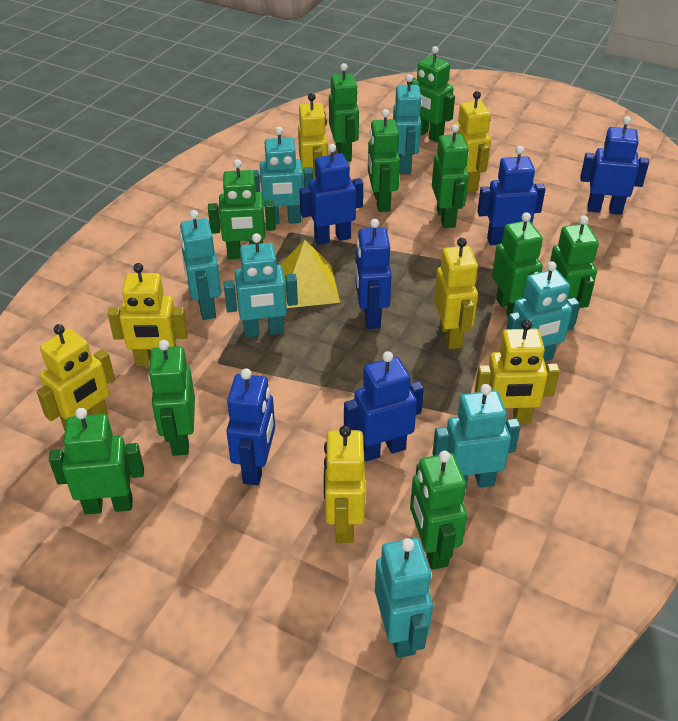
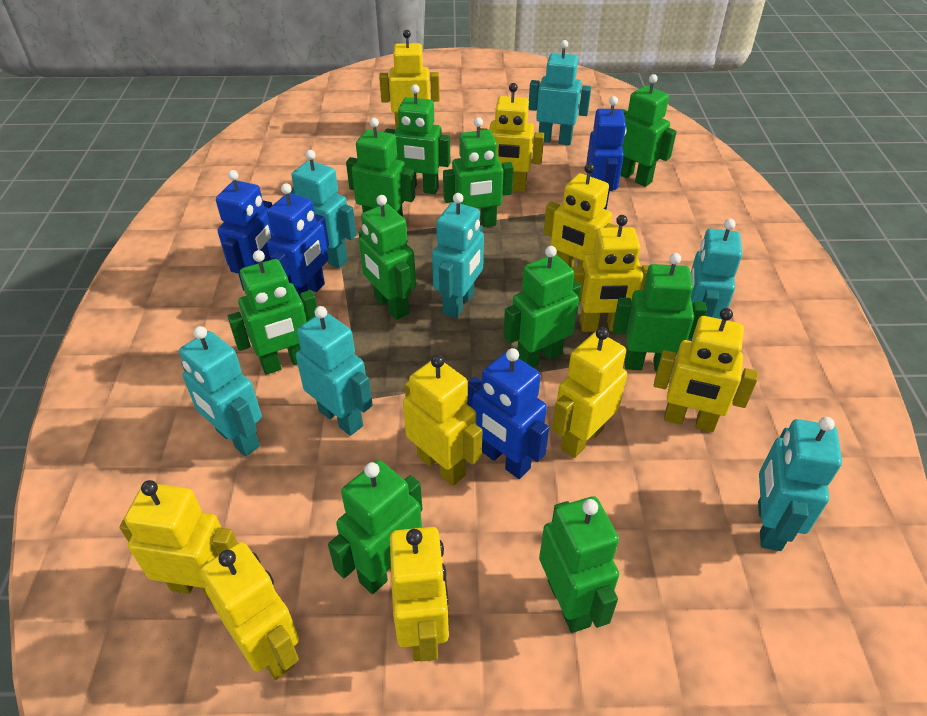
blue robot: 6 -> 4
yellow pyramid: 1 -> 0
yellow robot: 7 -> 10

